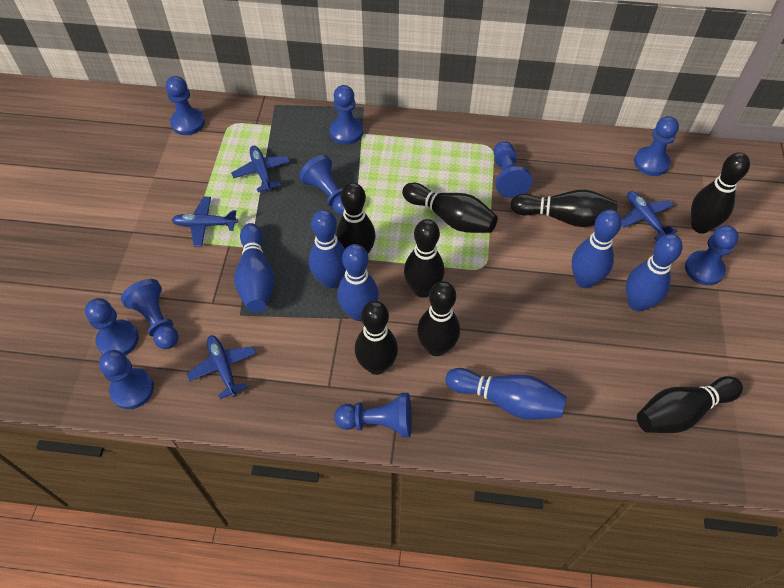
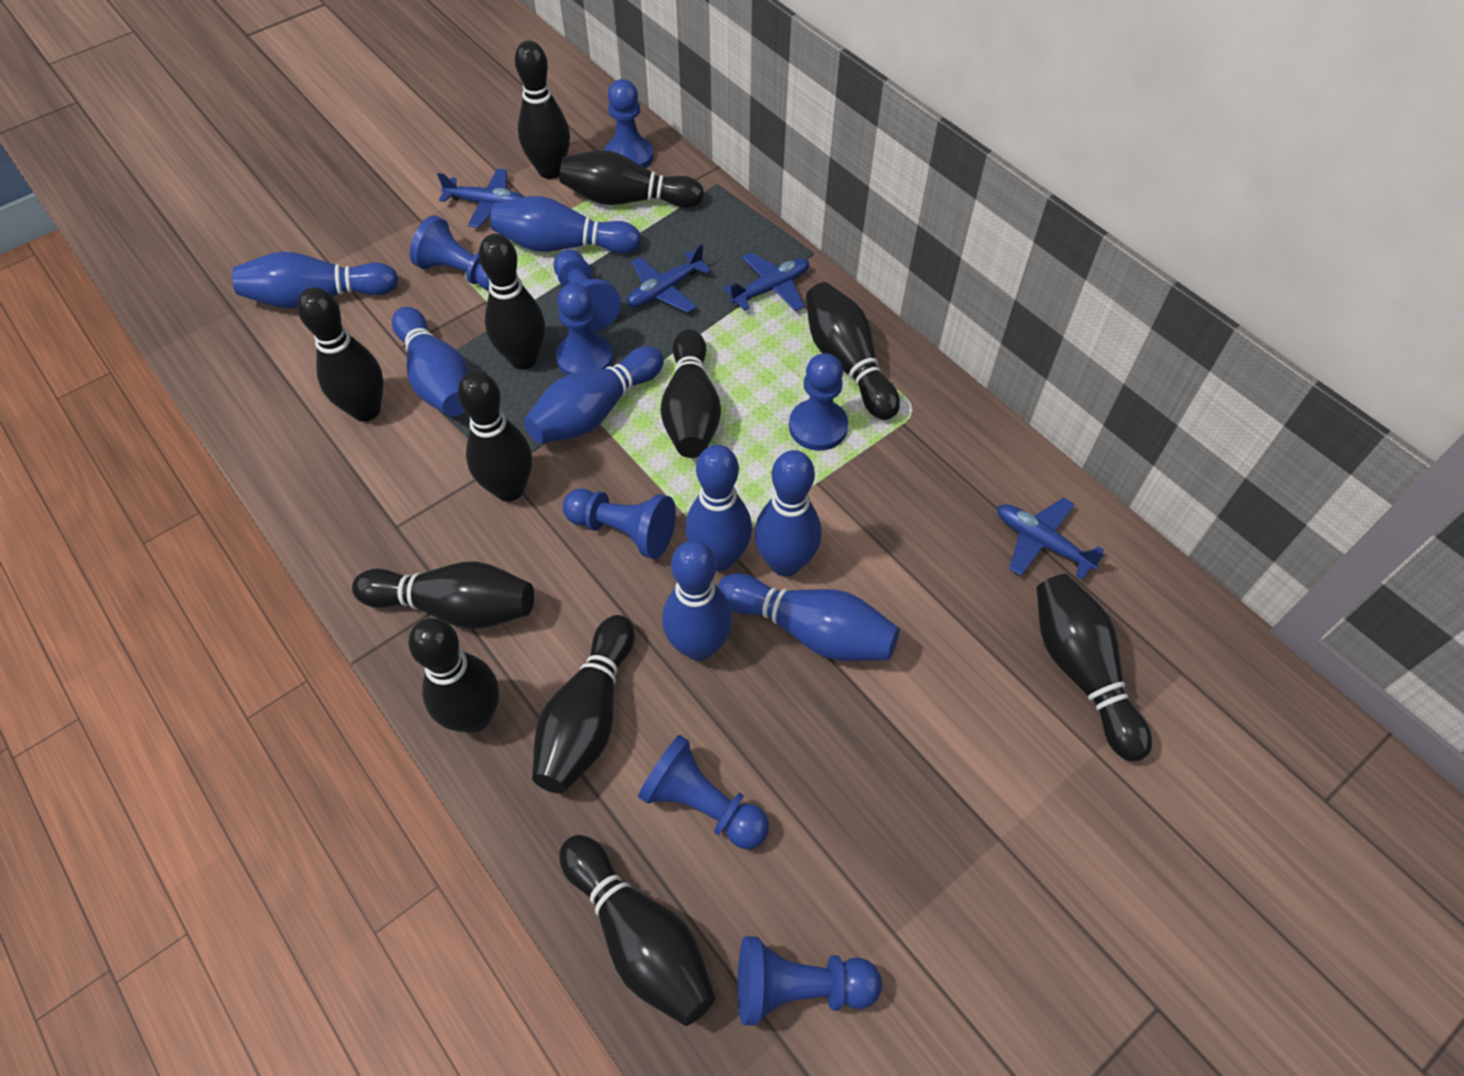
black bowling pin: 8 -> 12
blue bowling pin: 6 -> 8
blue pawn: 10 -> 8

